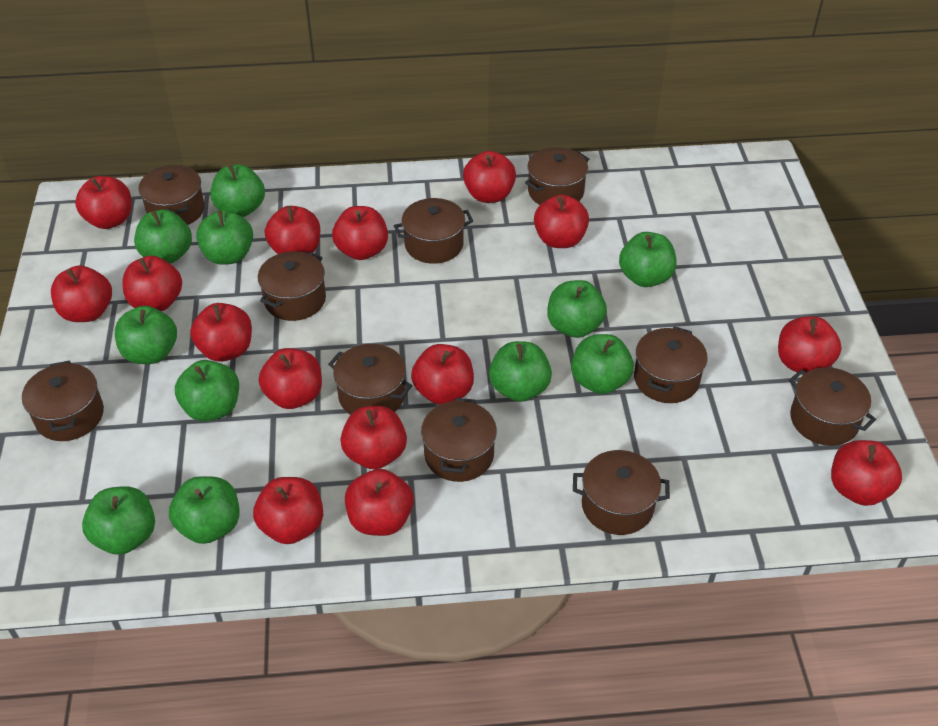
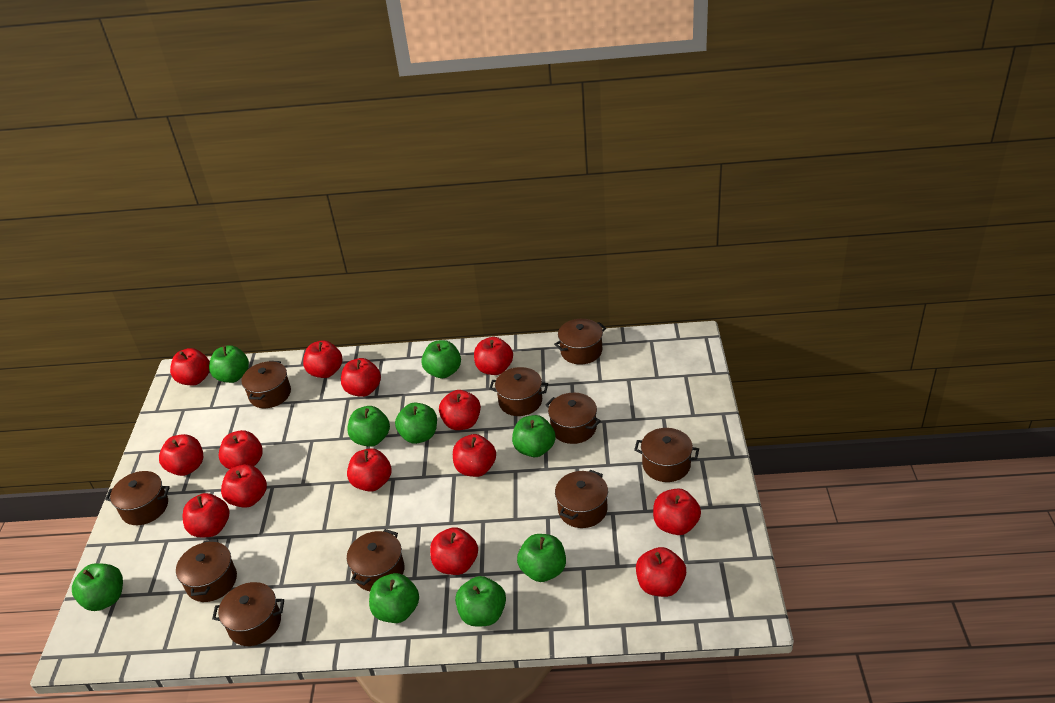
green apple: 11 -> 9
red apple: 15 -> 14

